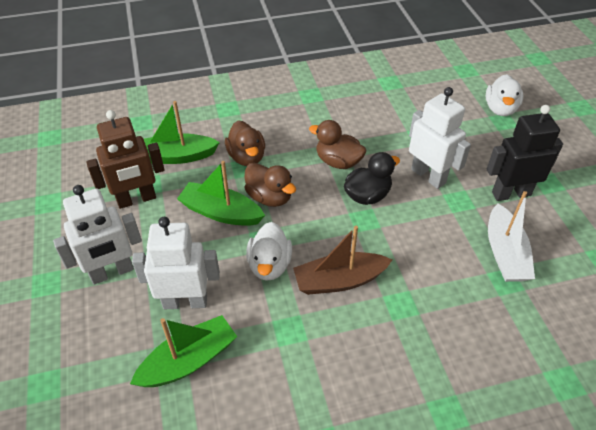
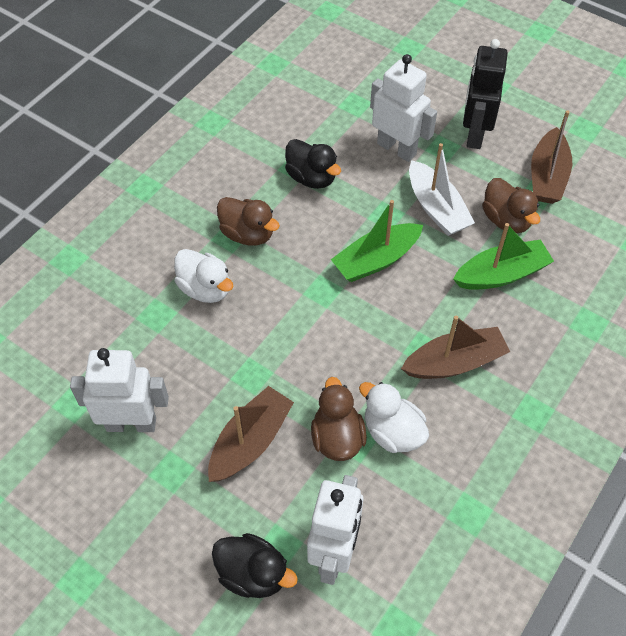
black duck: 1 -> 2
brown boat: 1 -> 3
brown robot: 1 -> 0
green boat: 3 -> 2

